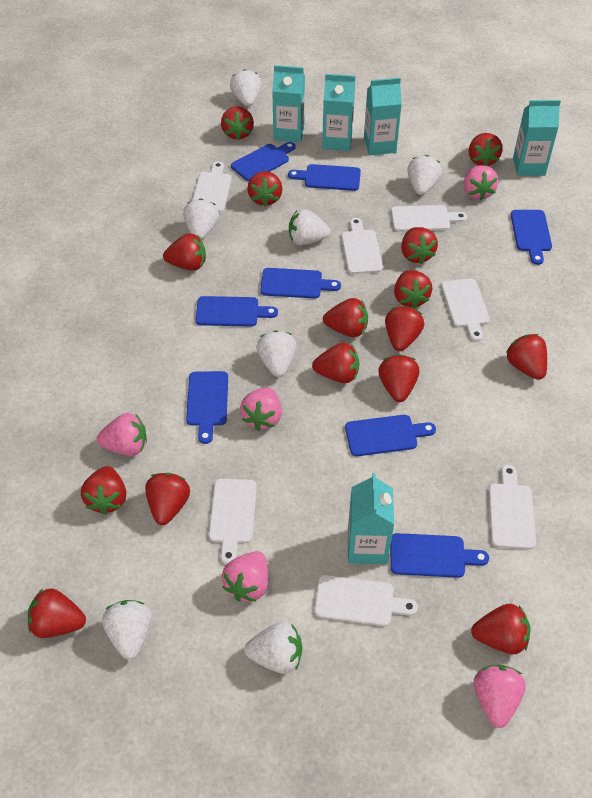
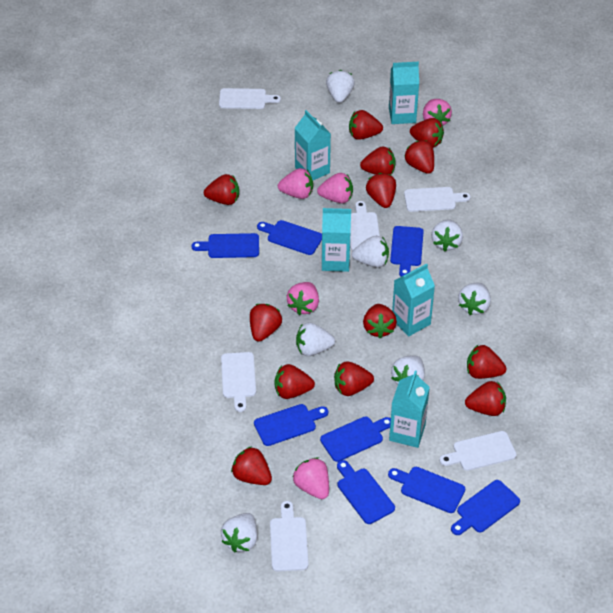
red strawberry: 15 -> 13
white cutting board: 7 -> 6

